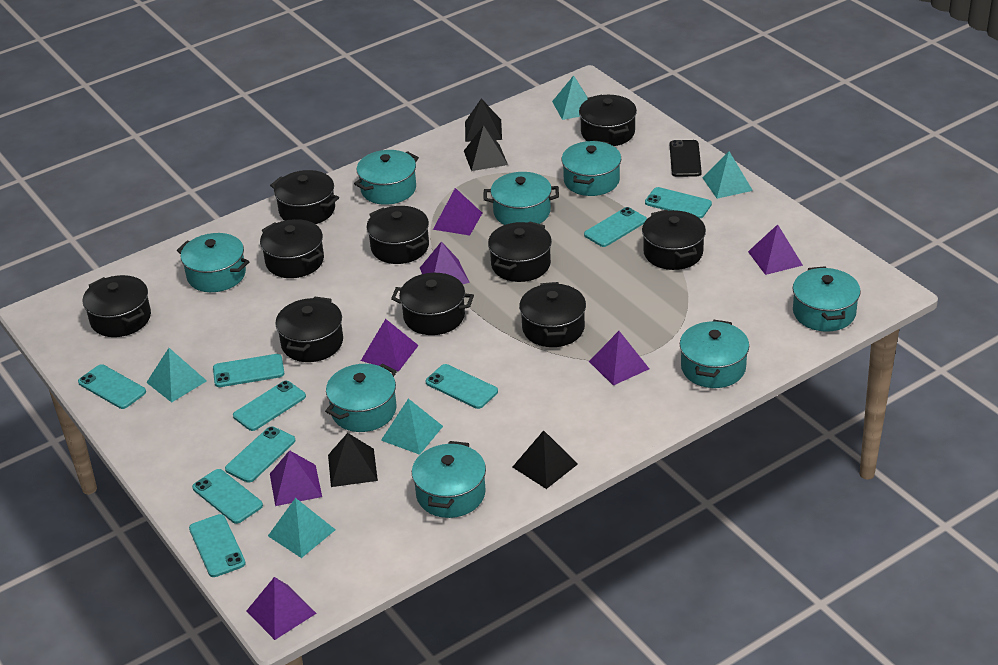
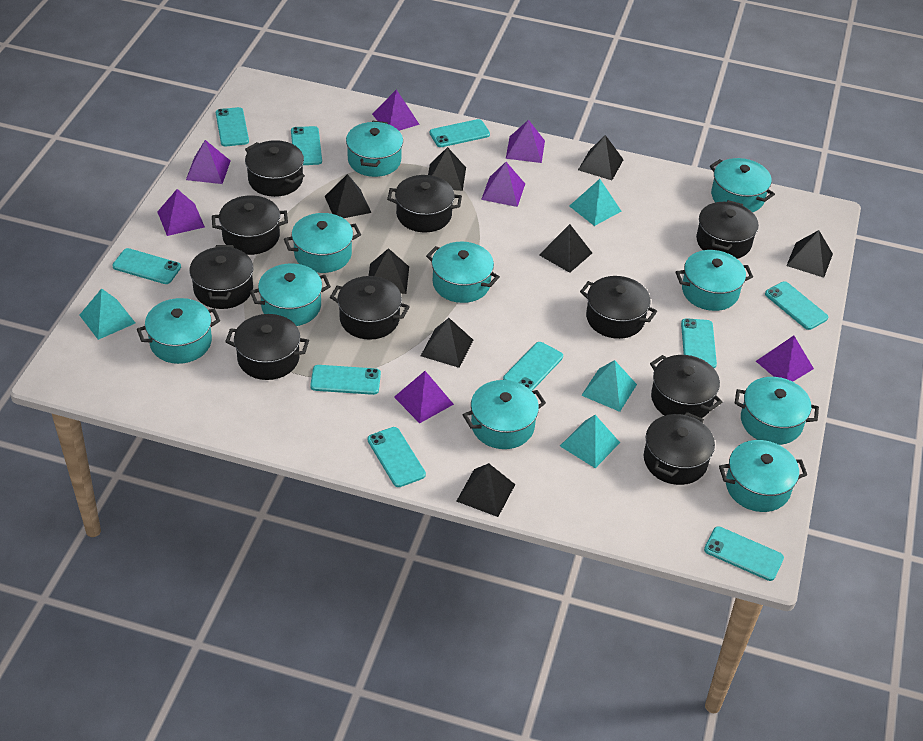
black phone: 1 -> 0
black pyramid: 4 -> 8
turquoise phone: 9 -> 10
turquoise pot: 8 -> 10
turquoise pyramid: 5 -> 4

